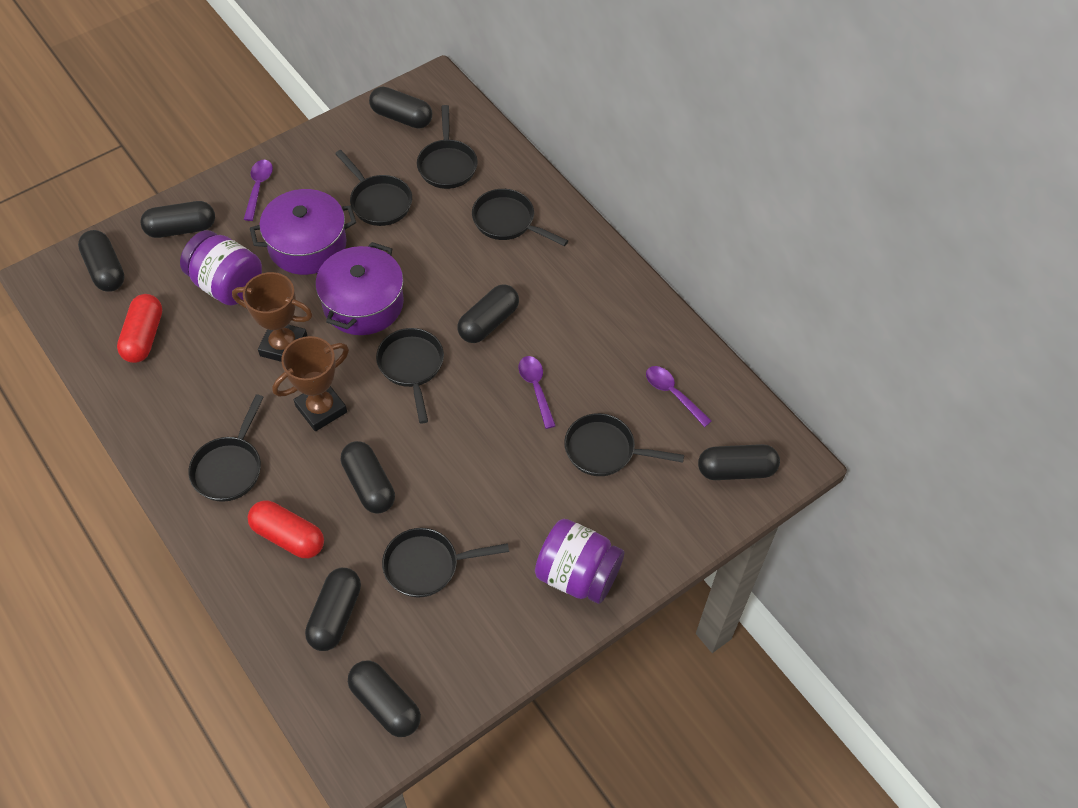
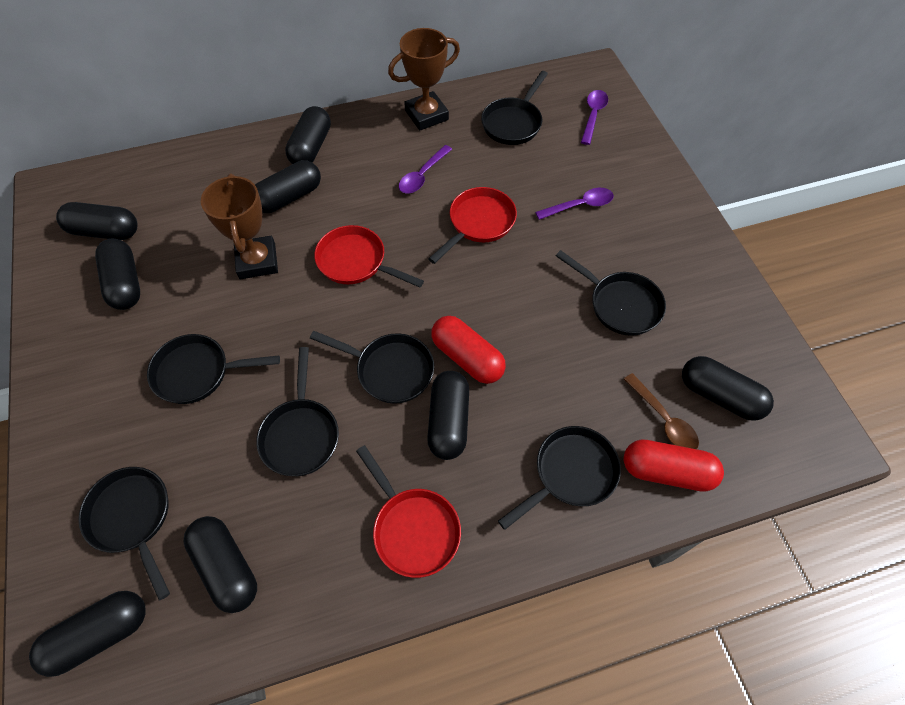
brown spoon: 0 -> 1
purple jar: 2 -> 0
purple pot: 2 -> 0
red pan: 0 -> 3

